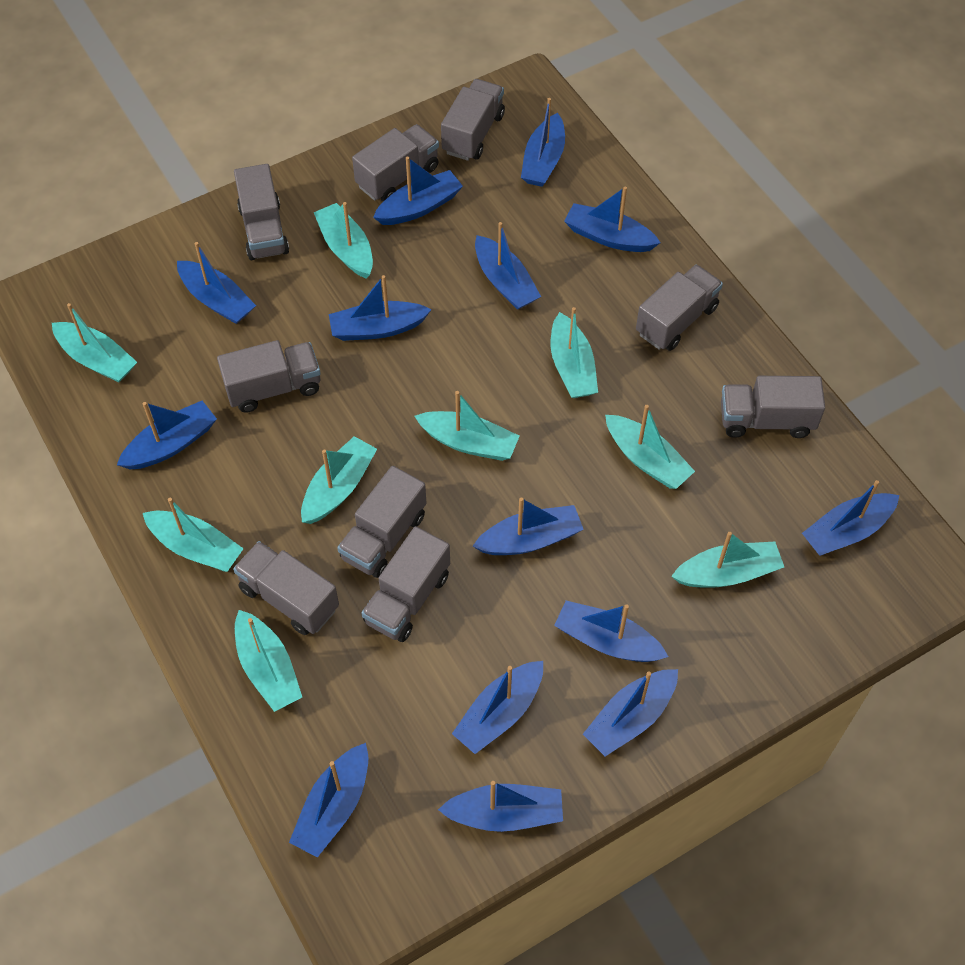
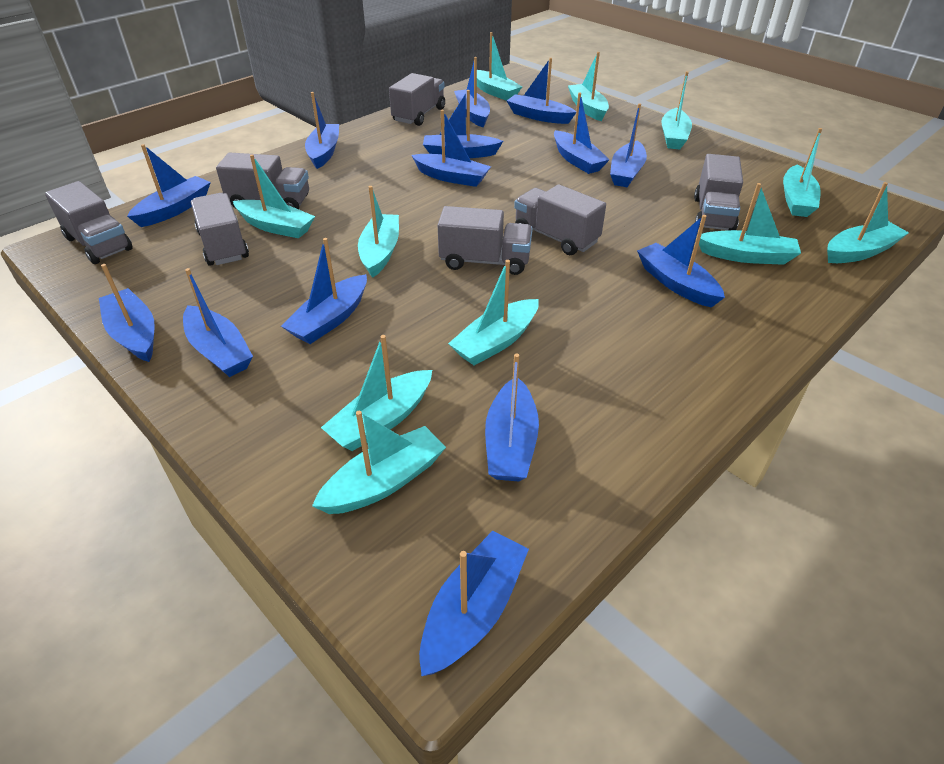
grey truck: 9 -> 7
turquoise boat: 9 -> 11

